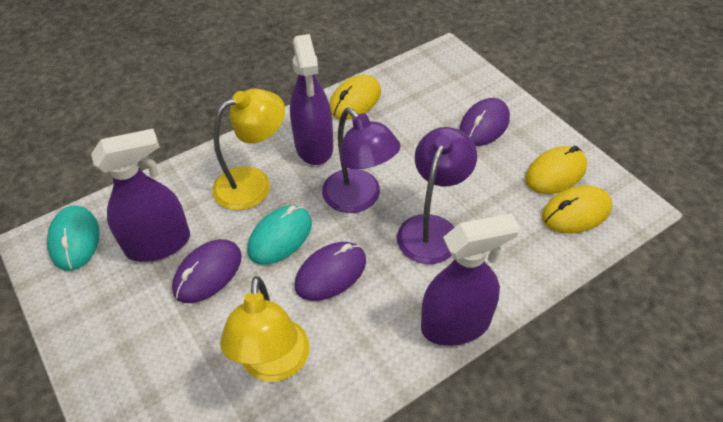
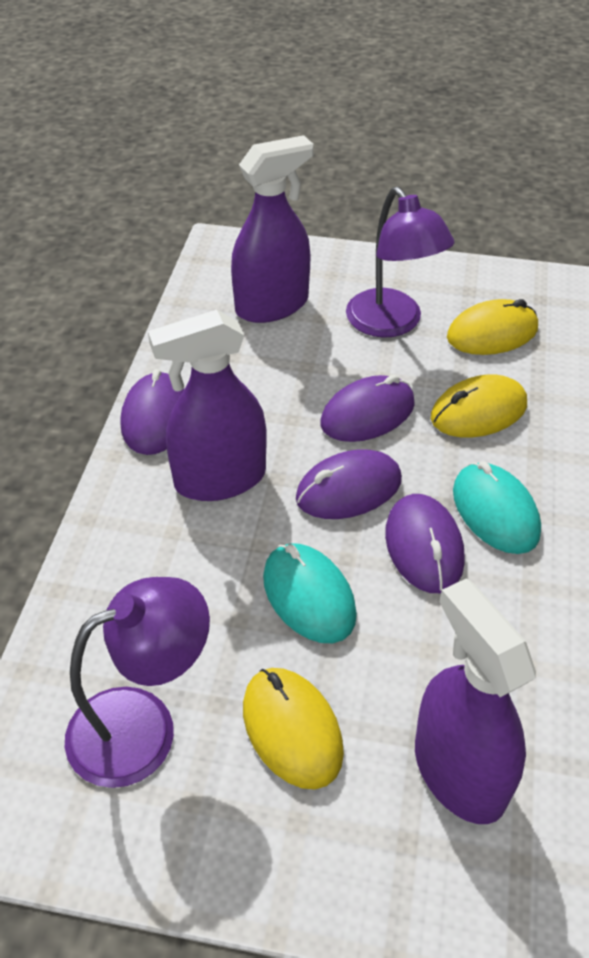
purple mouse: 3 -> 4
yellow lamp: 2 -> 0

